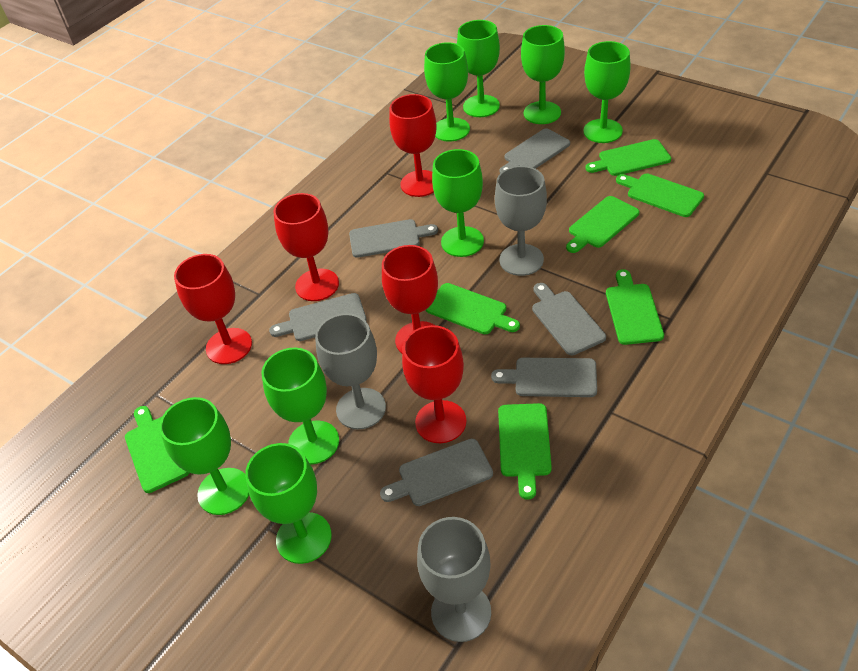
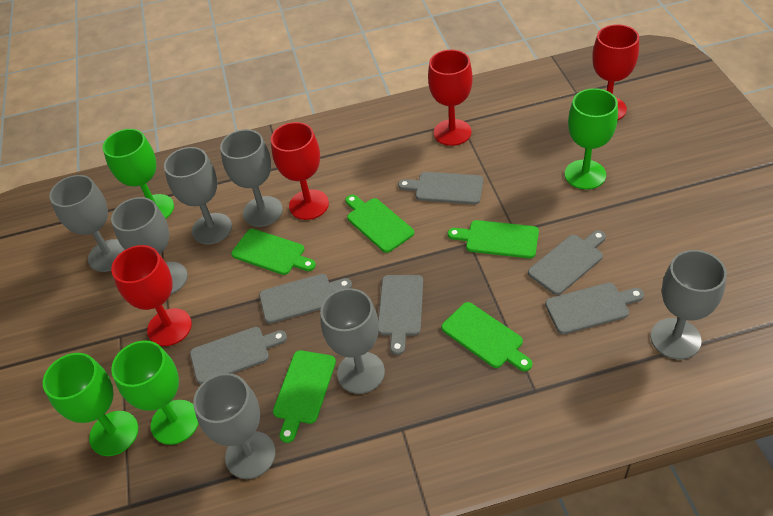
green cutting board: 7 -> 5
green goblet: 8 -> 4
grey goblet: 3 -> 7
red goblet: 5 -> 4

